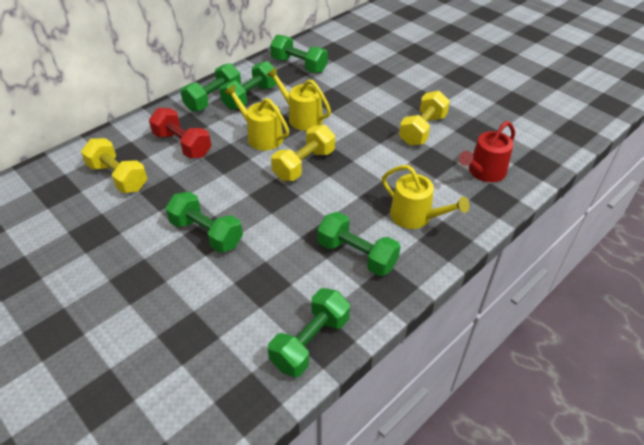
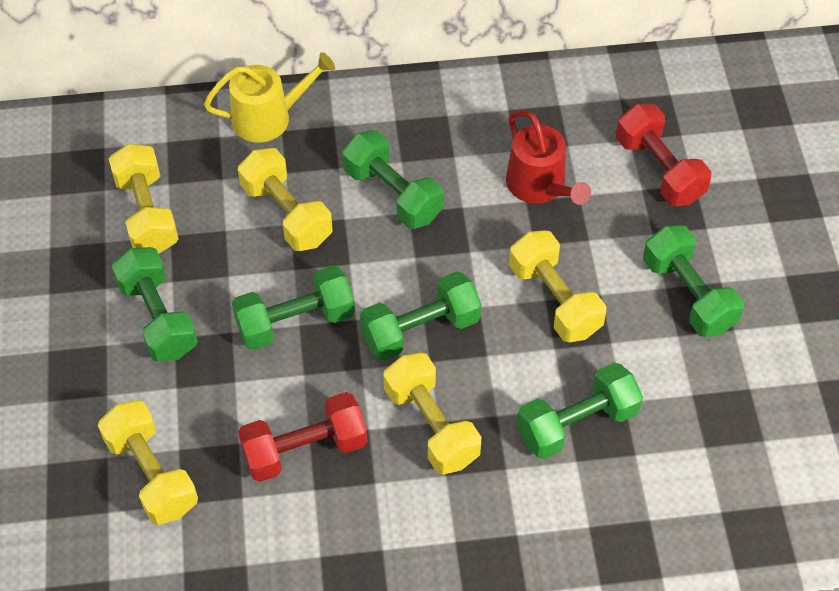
red dumbbell: 1 -> 2
yellow dumbbell: 3 -> 5
yellow watering can: 3 -> 1

